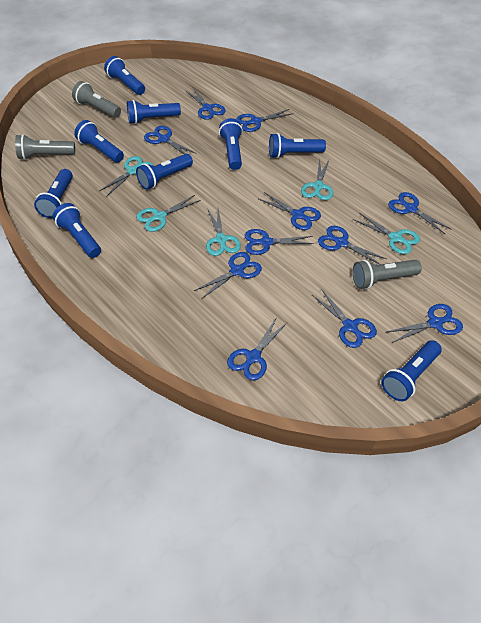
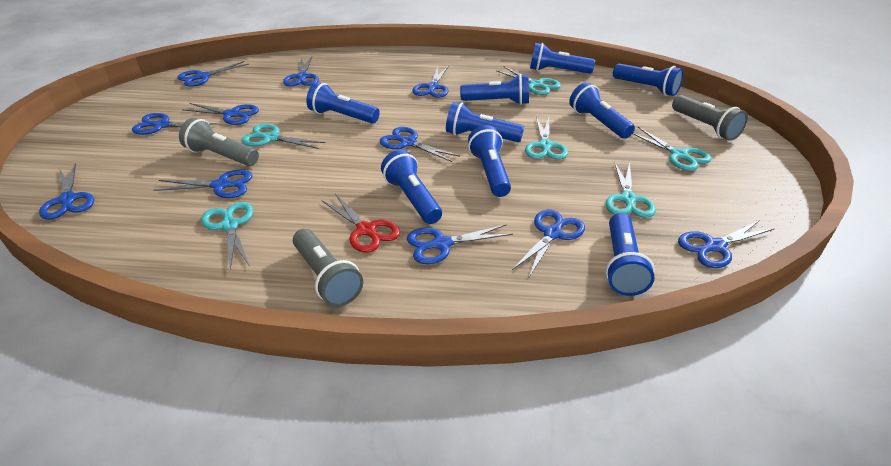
red scissors: 0 -> 1
turquoise scissors: 5 -> 6

